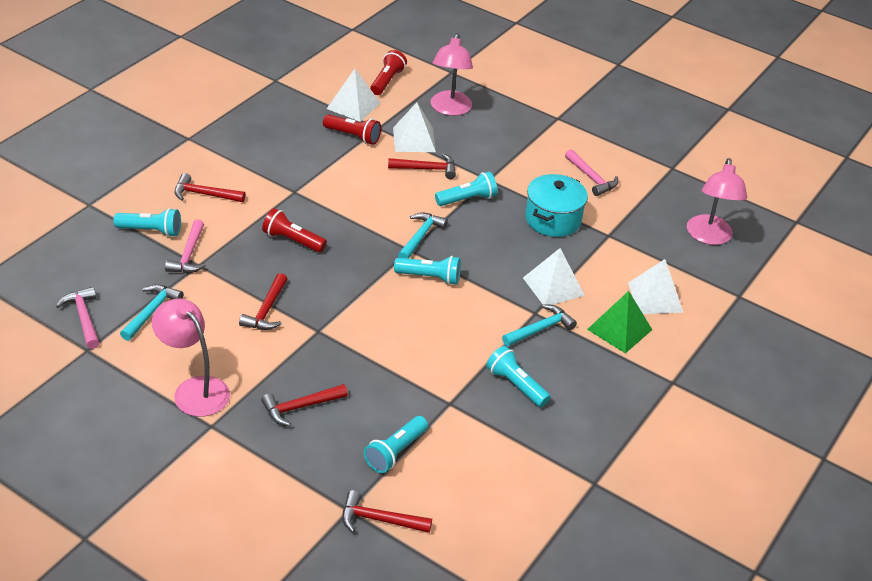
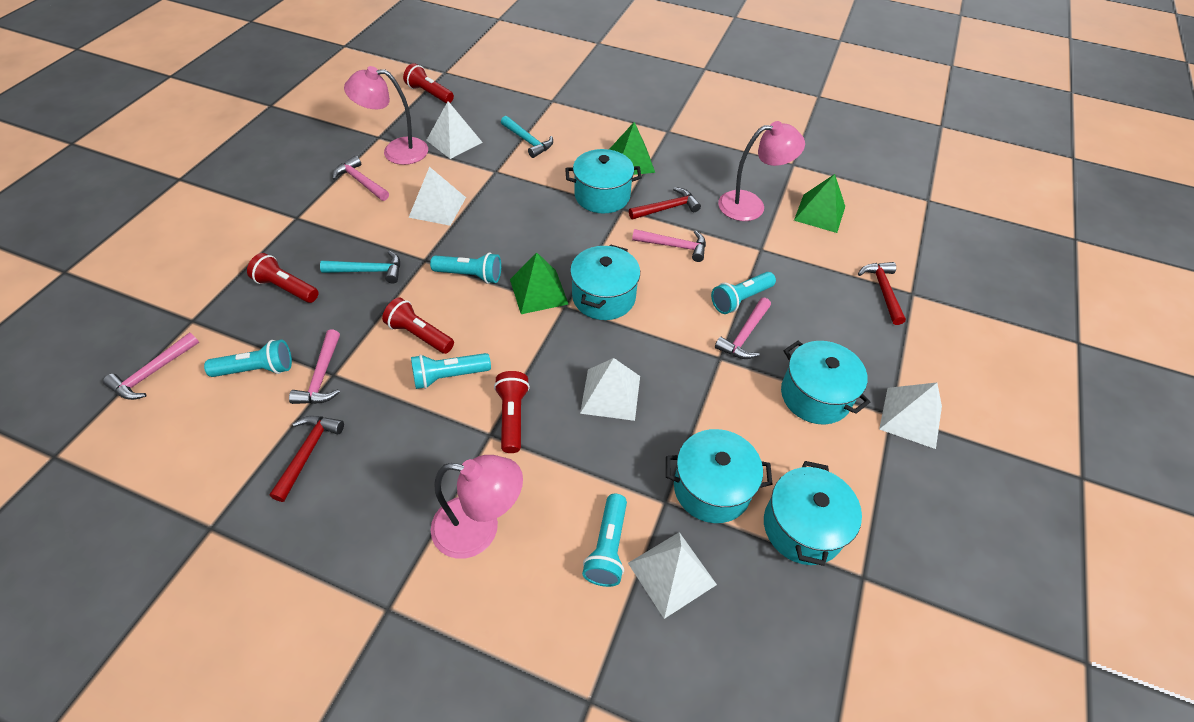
green pyramid: 1 -> 3
pink hammer: 3 -> 5
red flashlight: 3 -> 4
red hammer: 5 -> 3
turquoise hammer: 3 -> 2
turquoise pot: 1 -> 5
white pyramid: 4 -> 5

